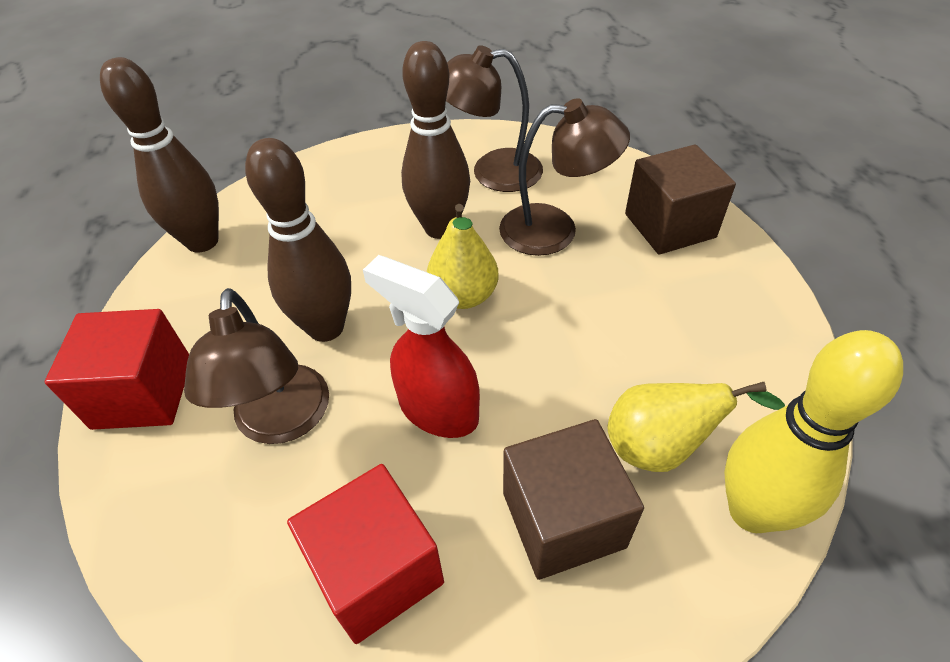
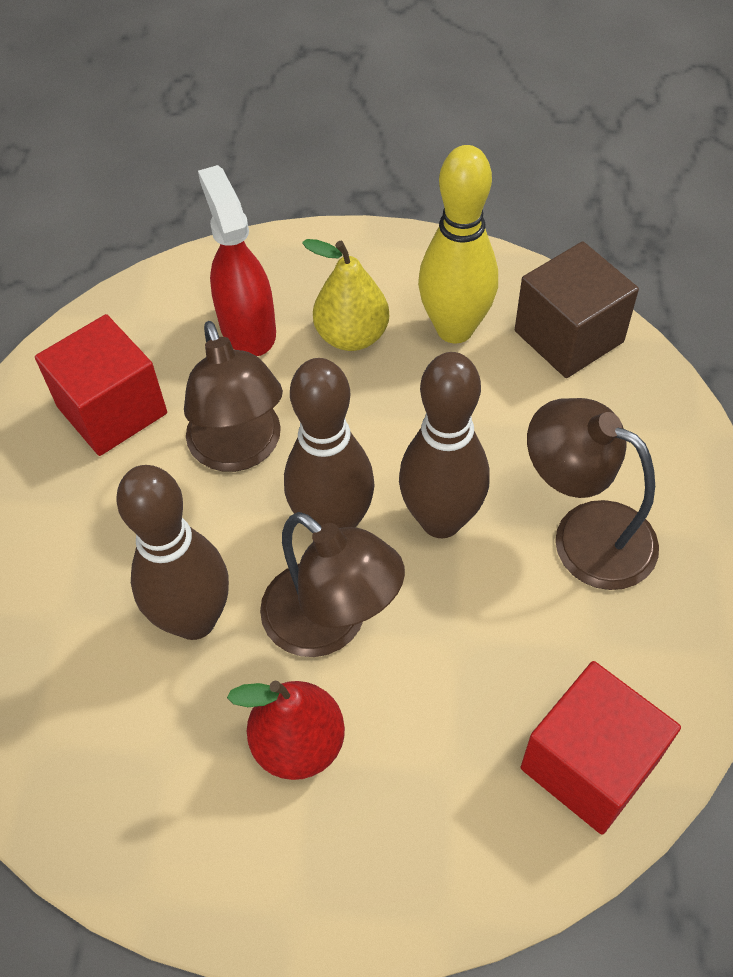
brown cube: 2 -> 1
red pear: 0 -> 1
yellow pear: 2 -> 1

